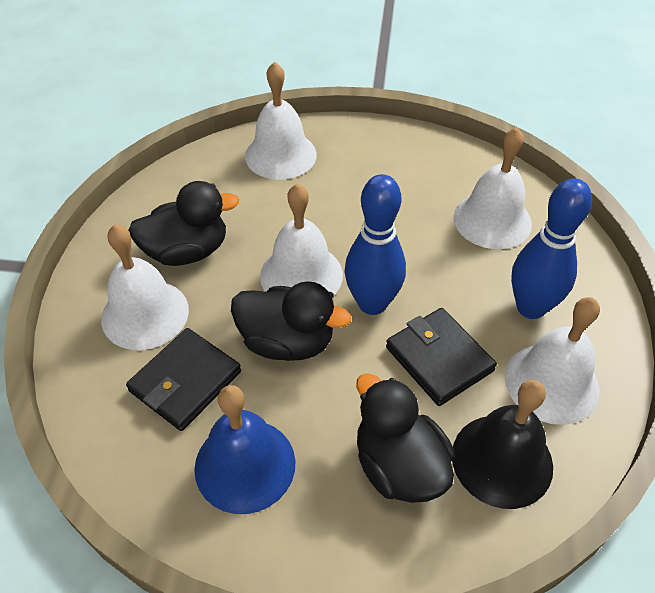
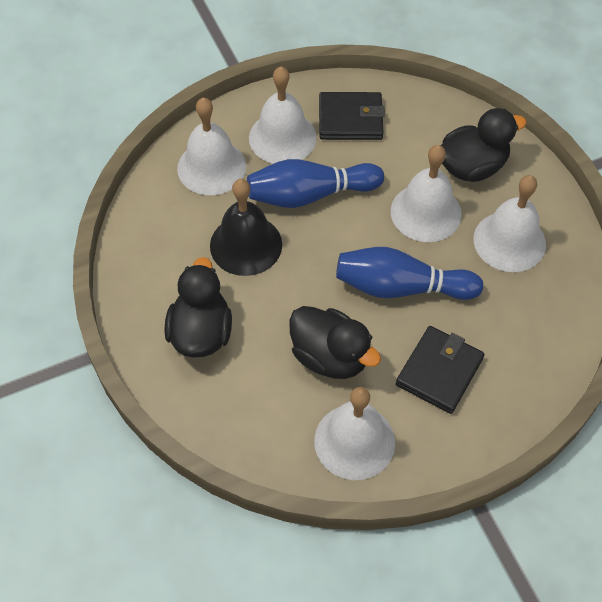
blue bell: 1 -> 0

